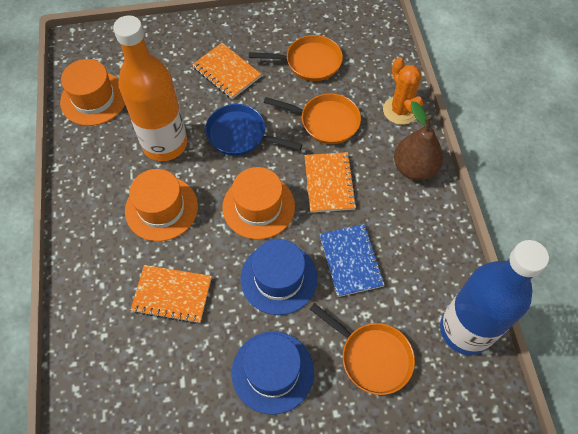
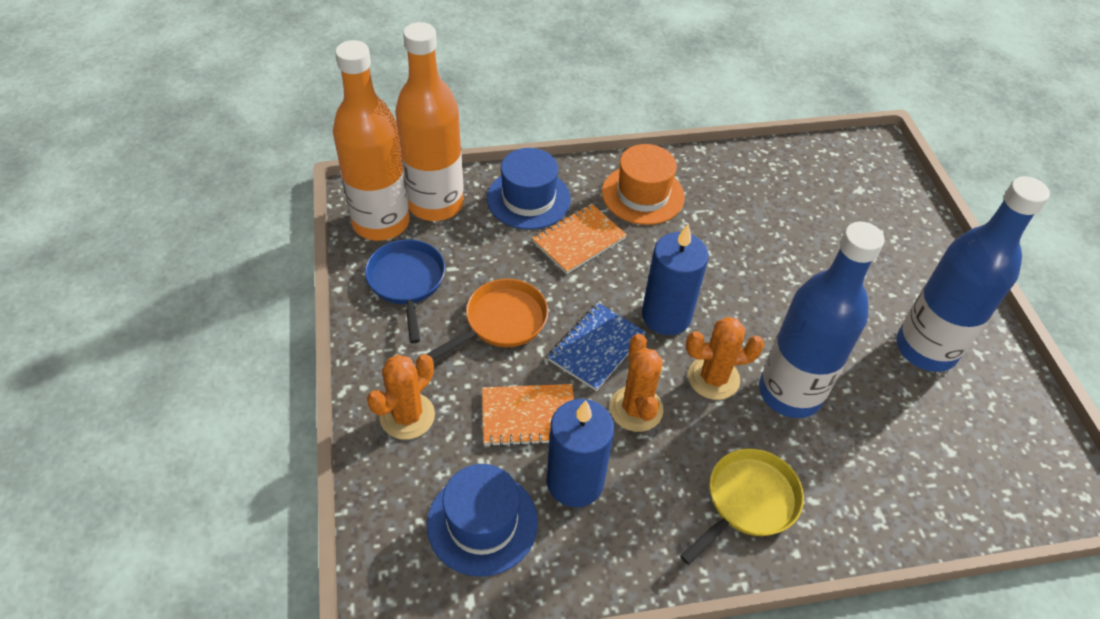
blue bottle: 1 -> 2
blue candle: 0 -> 2
brown pear: 1 -> 0
orange bottle: 1 -> 2
orange cactus: 1 -> 3
orange hat: 3 -> 1
orange notebook: 3 -> 2
orange pan: 3 -> 1
yellow pan: 0 -> 1

